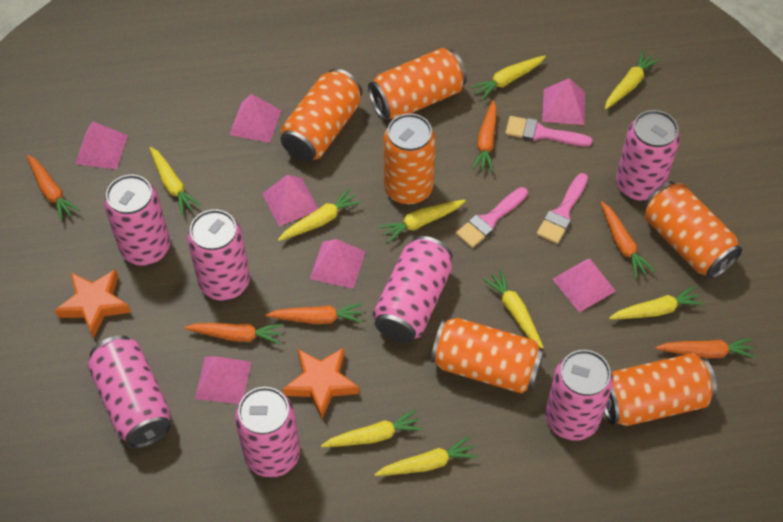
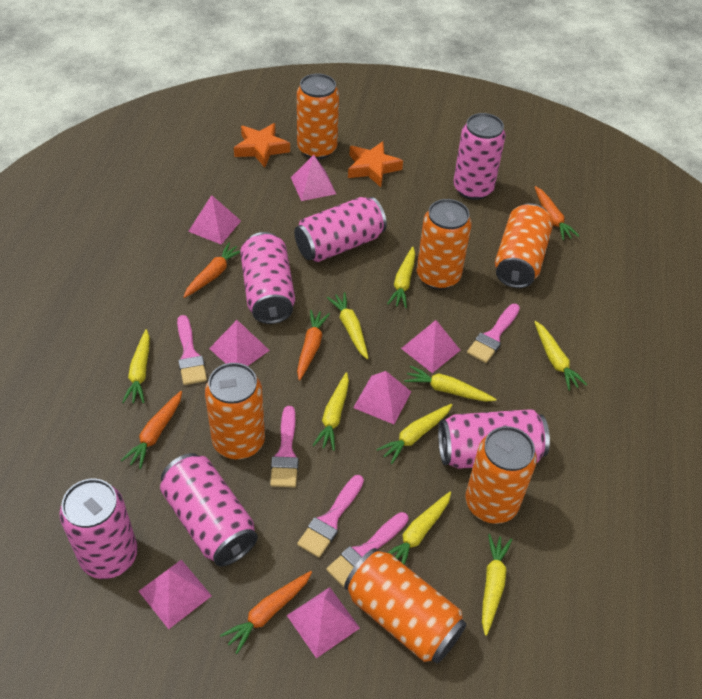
orange carrot: 6 -> 5
pink brush: 3 -> 5
pink can: 7 -> 6

